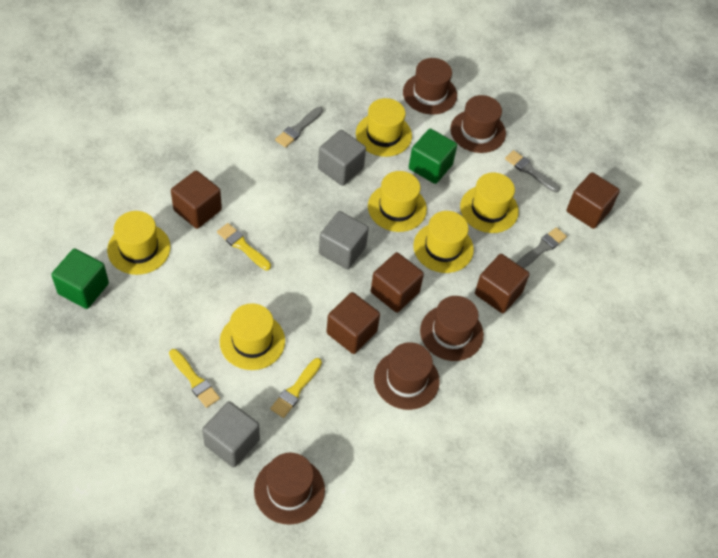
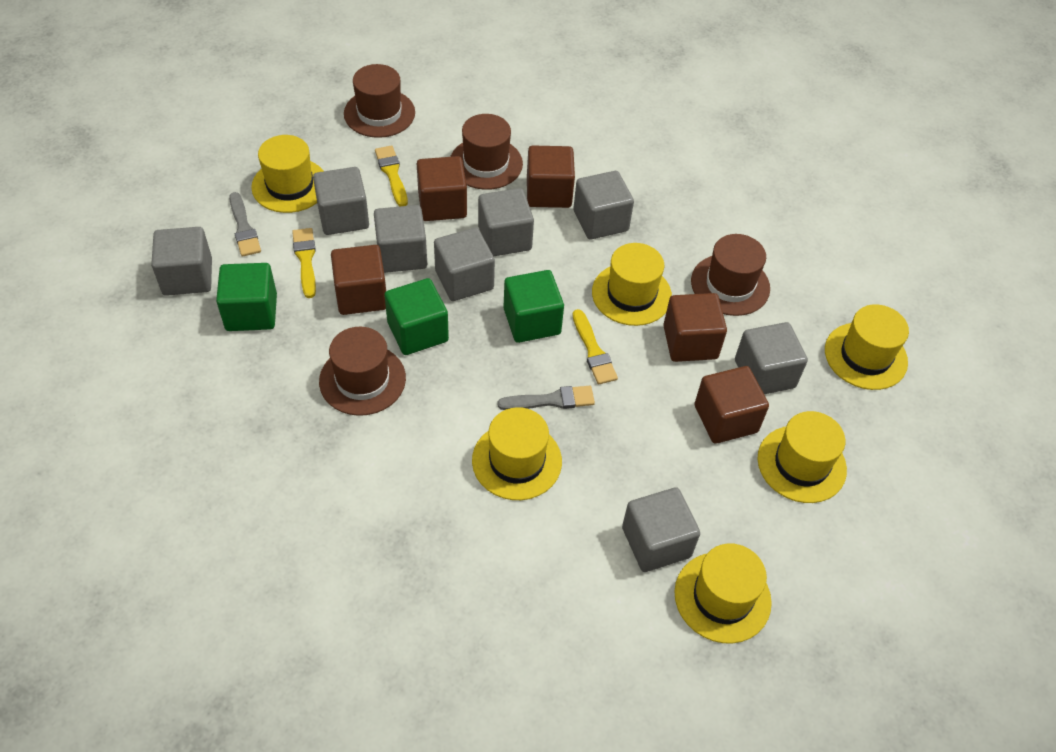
brown hat: 5 -> 4
green cube: 2 -> 3
grey brush: 3 -> 2
grey cube: 3 -> 8

